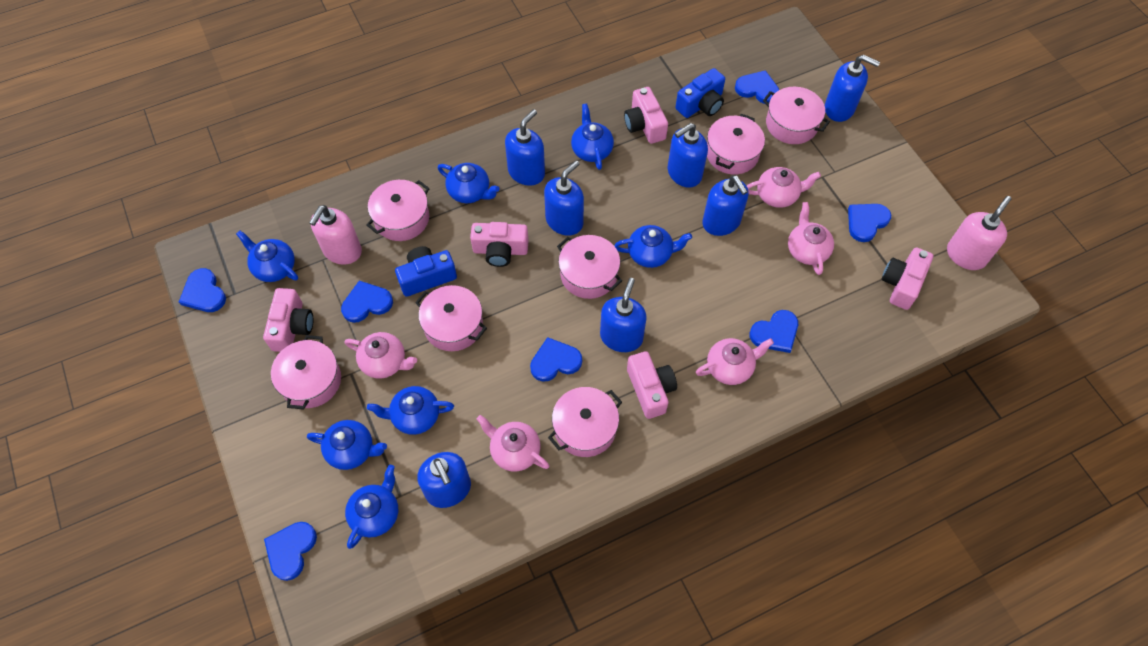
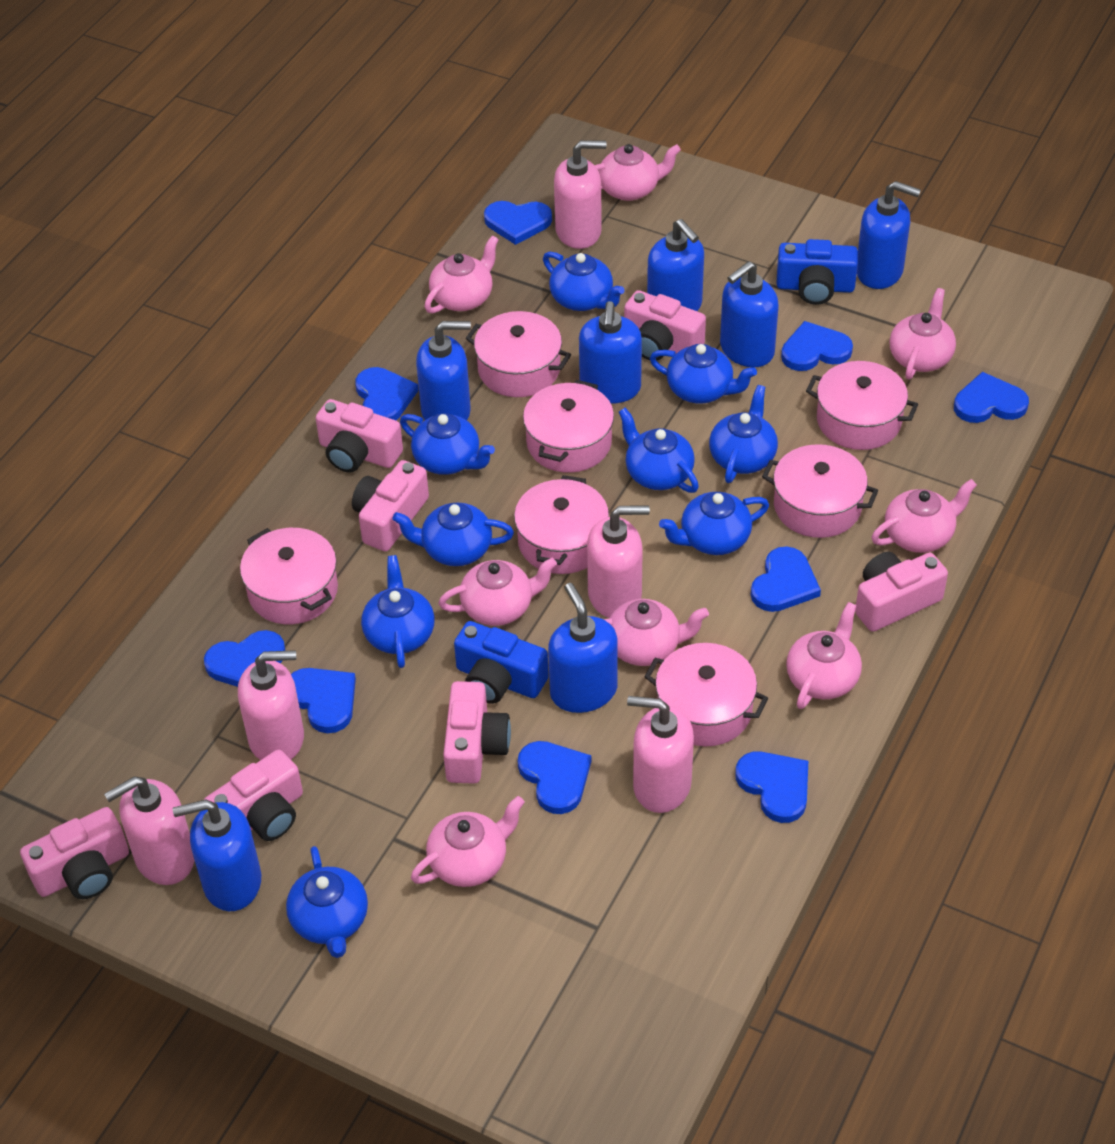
blue heart: 7 -> 9
blue teapot: 7 -> 9
pink camera: 5 -> 7
pink soap dispenser: 2 -> 5
pink teapot: 5 -> 8

